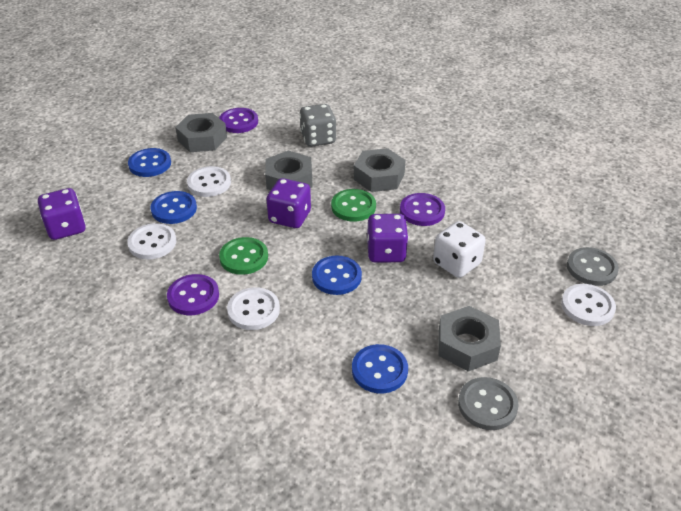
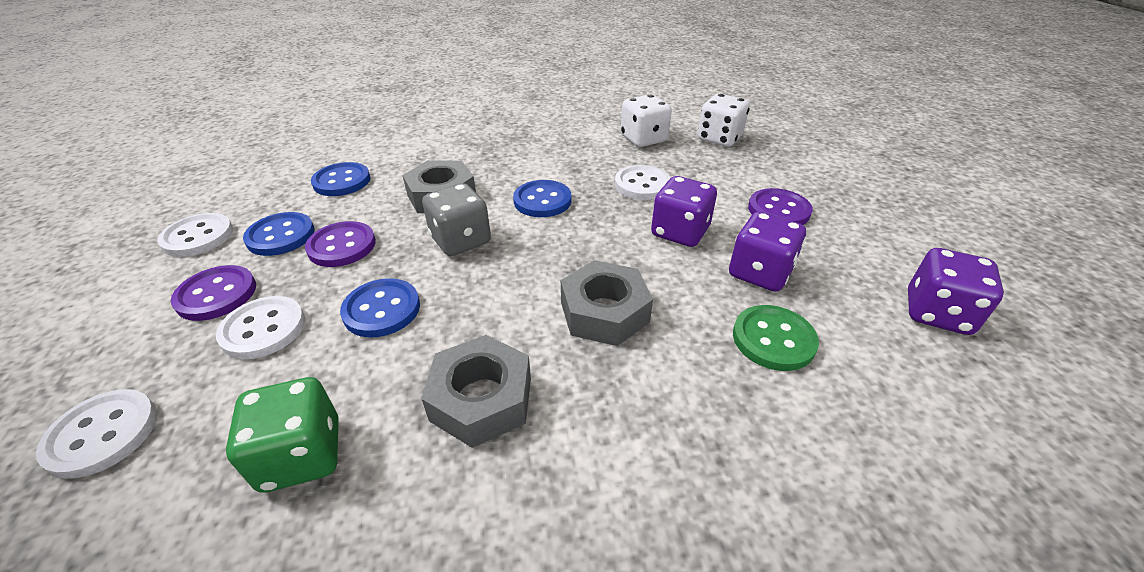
green button: 2 -> 1
green dice: 0 -> 1
grey button: 2 -> 0
grey nut: 4 -> 3
white dice: 1 -> 2

